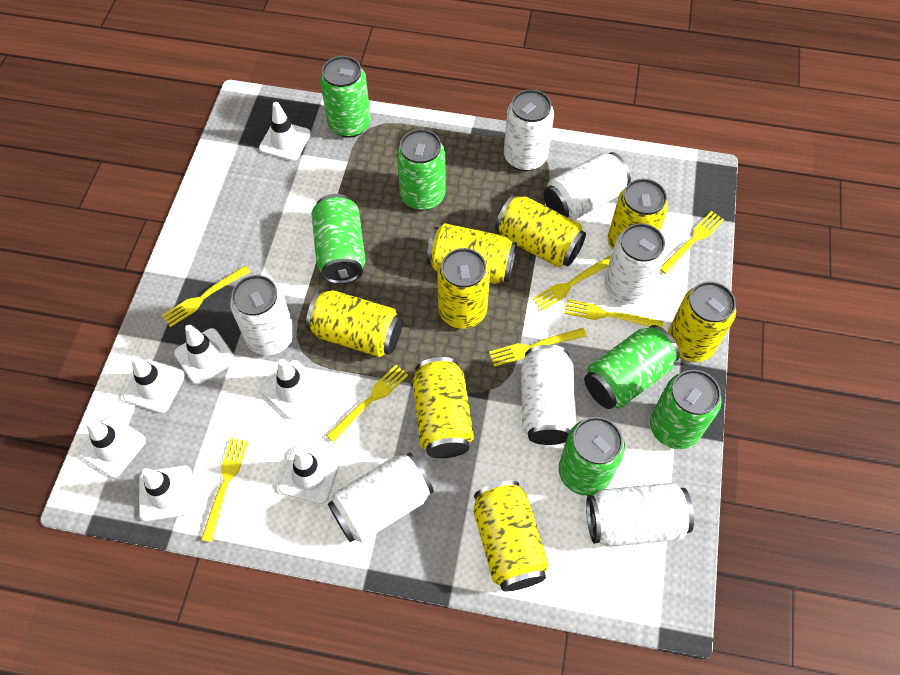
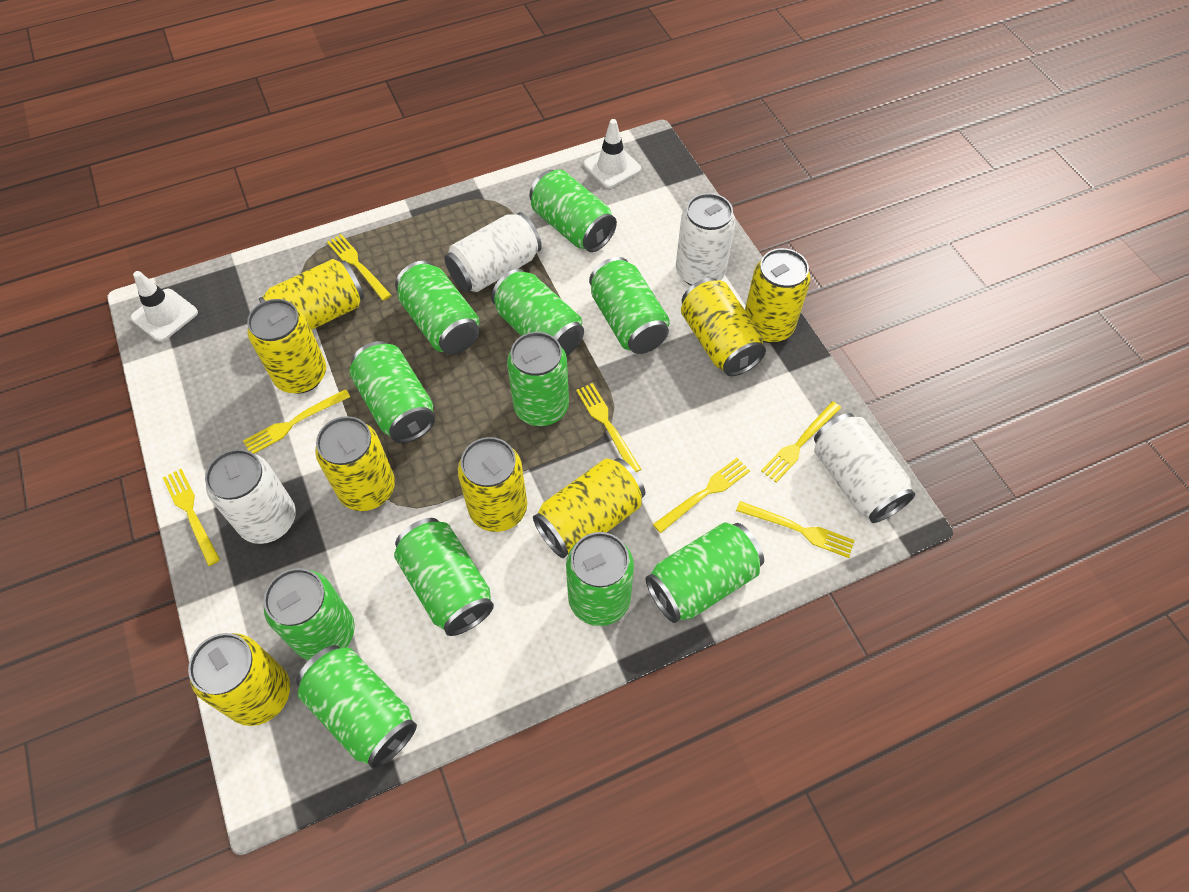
green can: 6 -> 11
white can: 7 -> 4
white traffic cone: 7 -> 2

